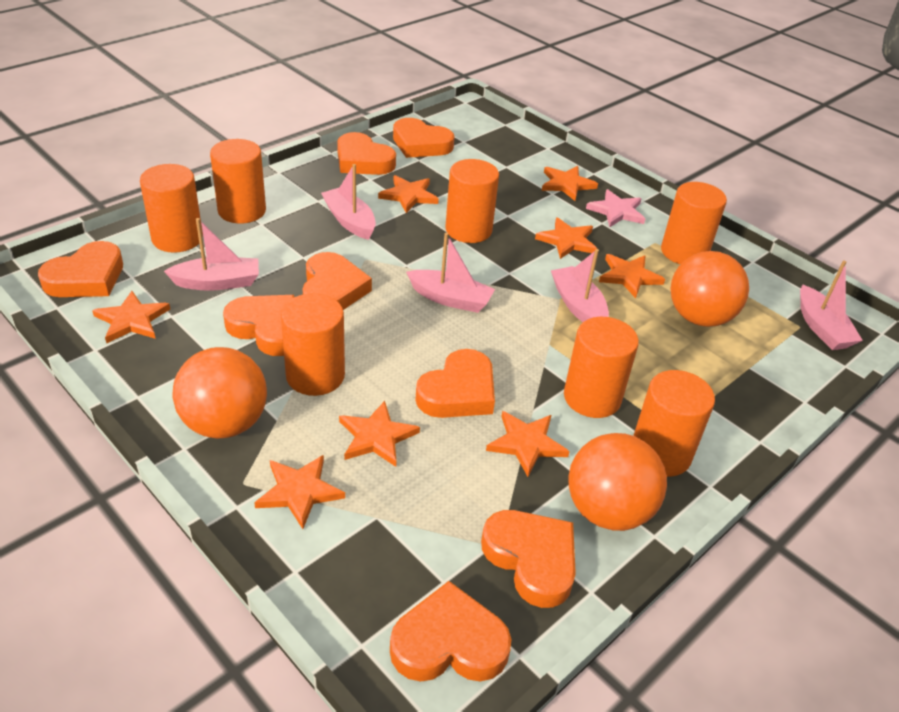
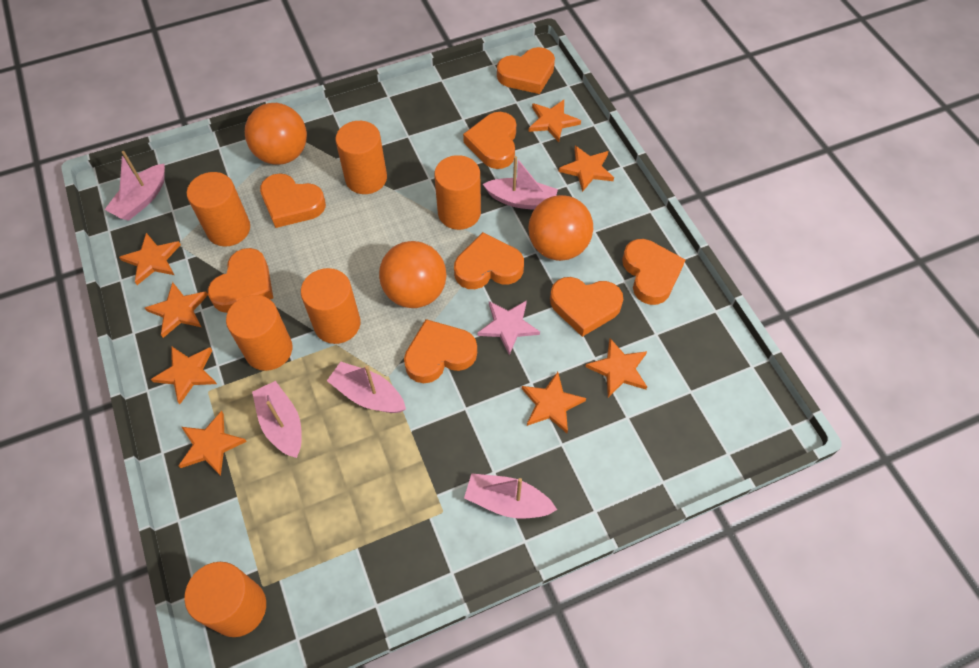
orange cylinder: 7 -> 6

